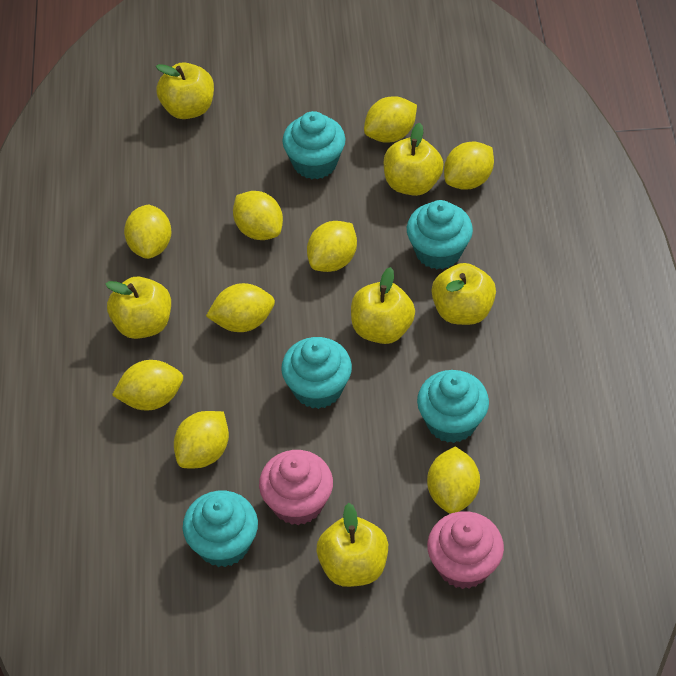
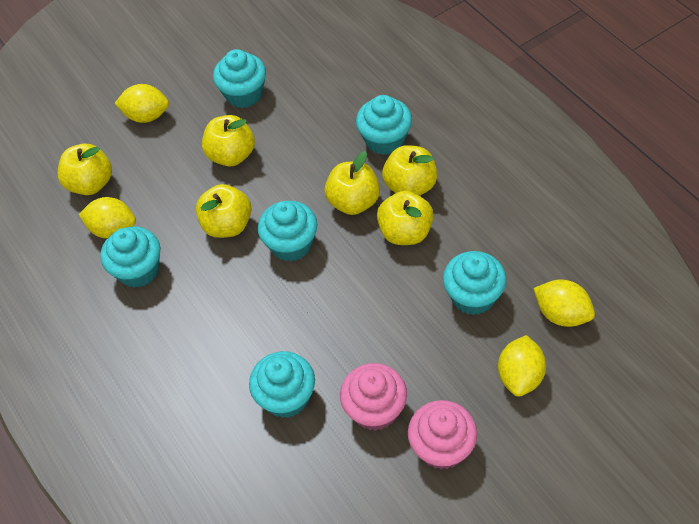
turquoise cupcake: 5 -> 6
yellow lemon: 9 -> 4

